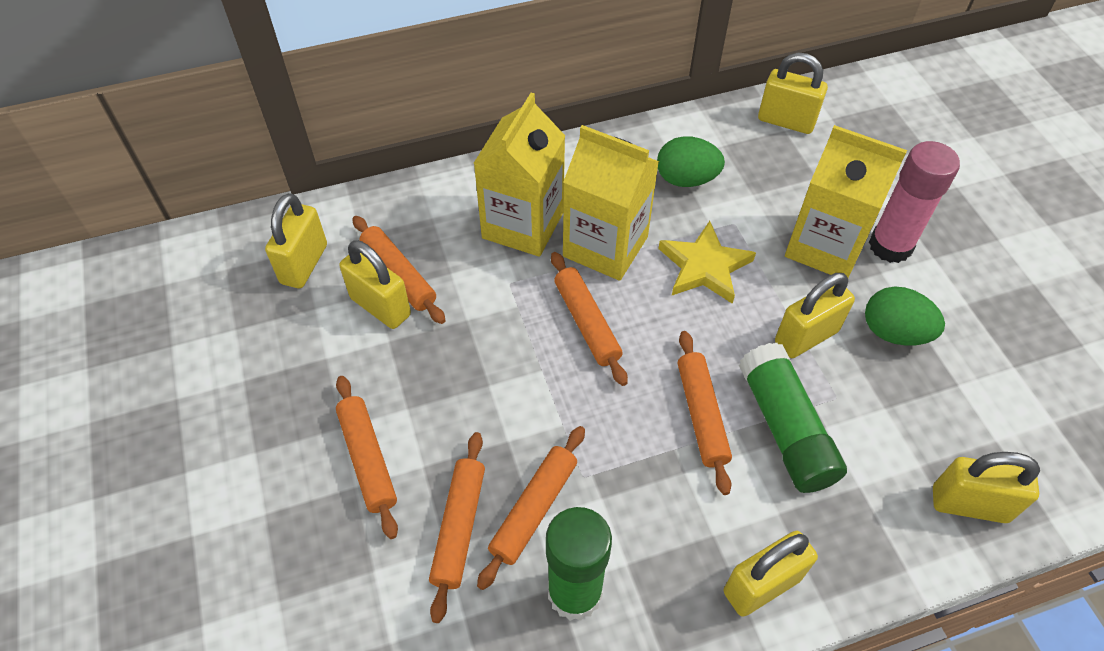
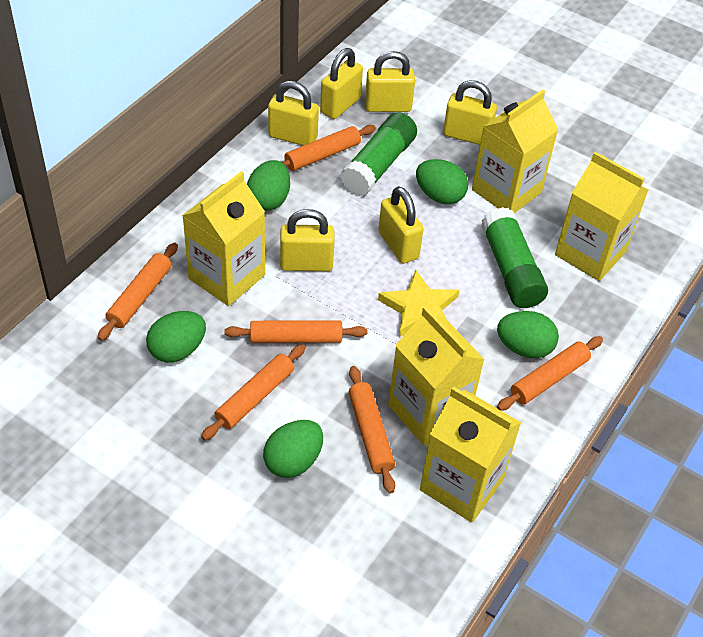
green egg: 2 -> 5
pink glue stick: 1 -> 0
yellow carton: 3 -> 5

